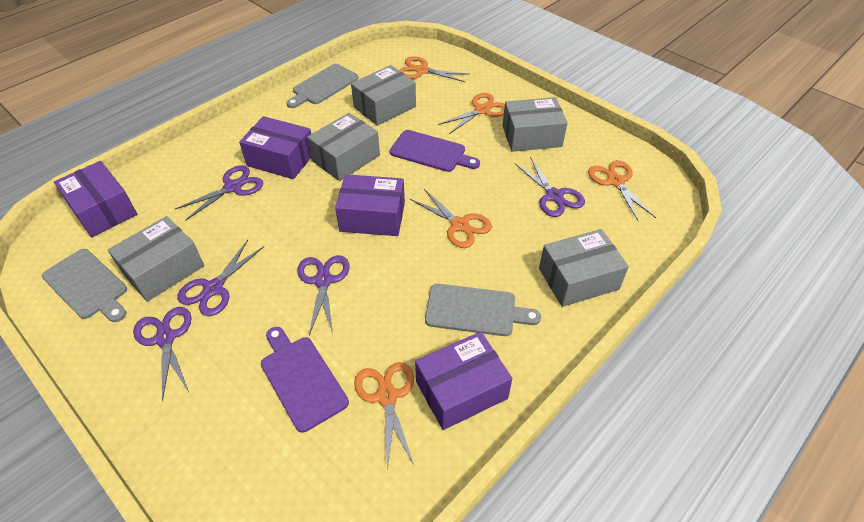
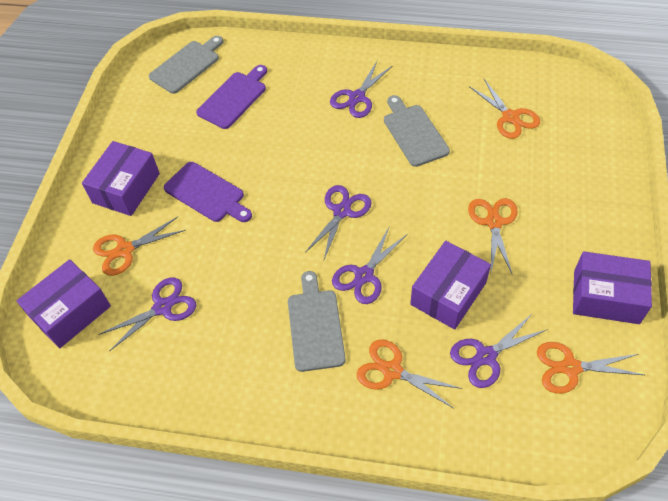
grey box: 5 -> 0

